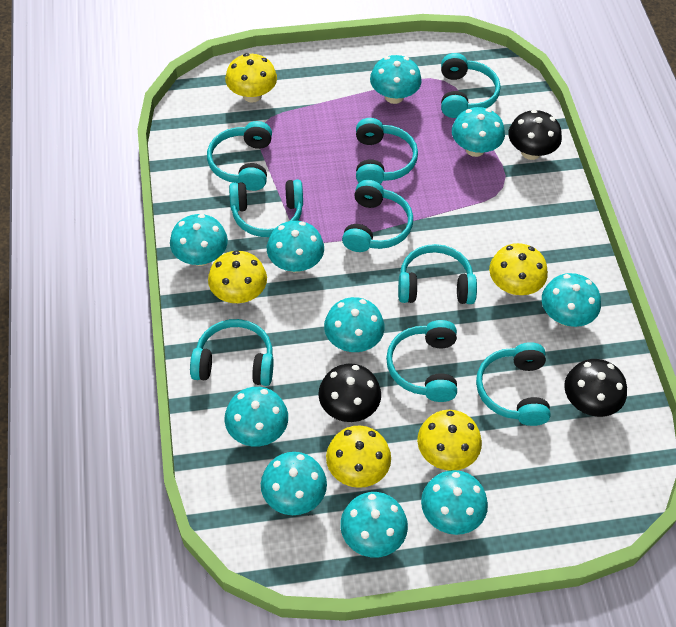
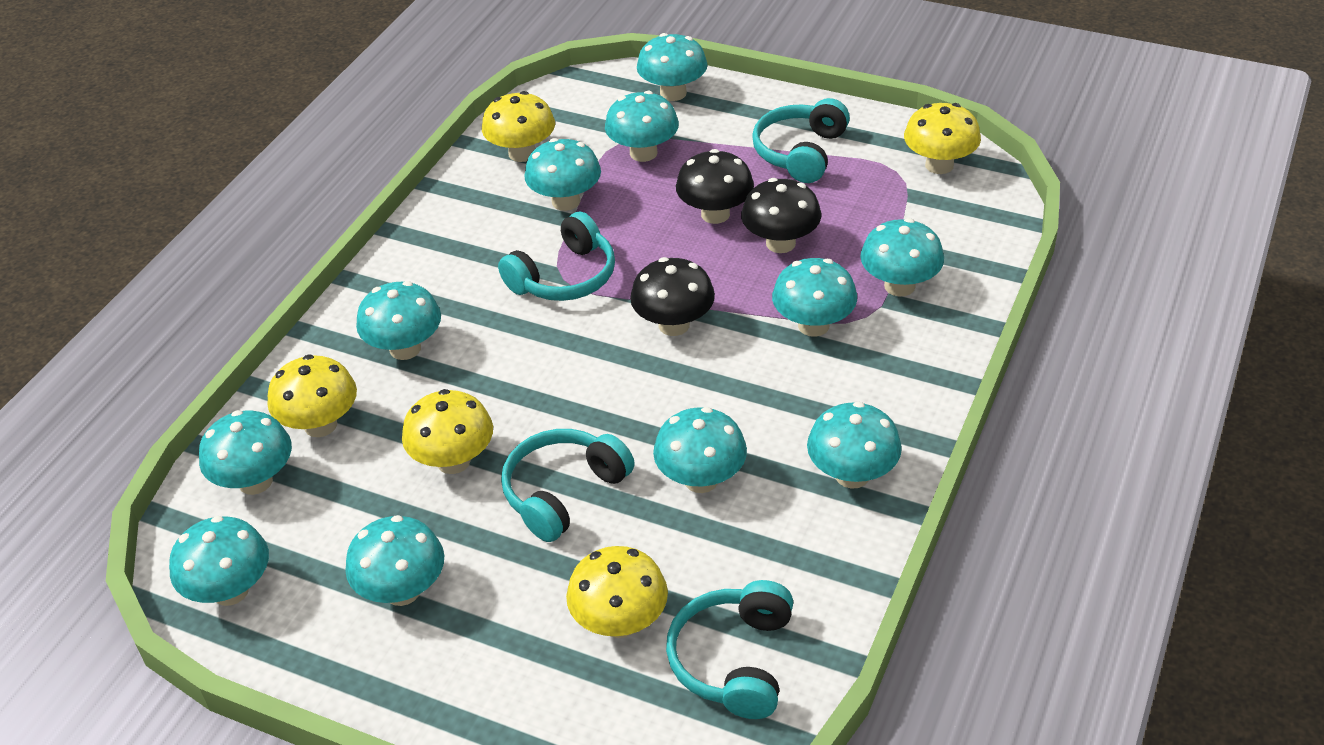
turquoise headphones: 9 -> 4
turquoise mushroom: 10 -> 11

